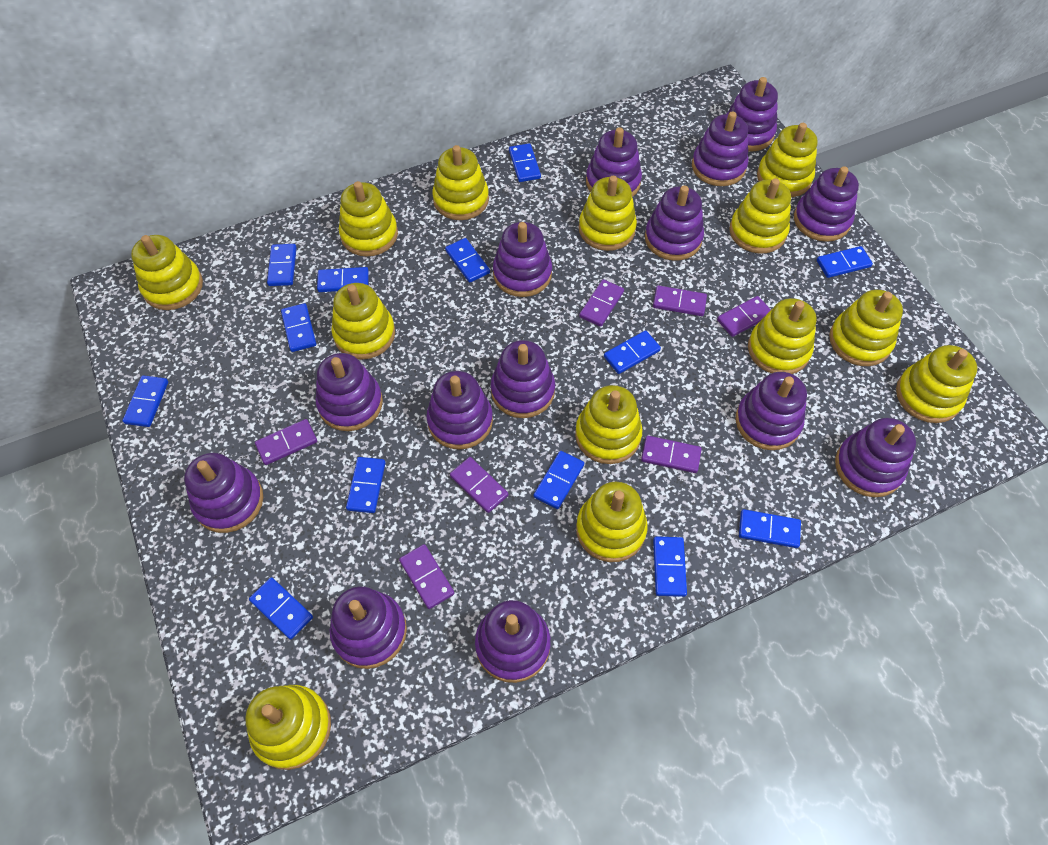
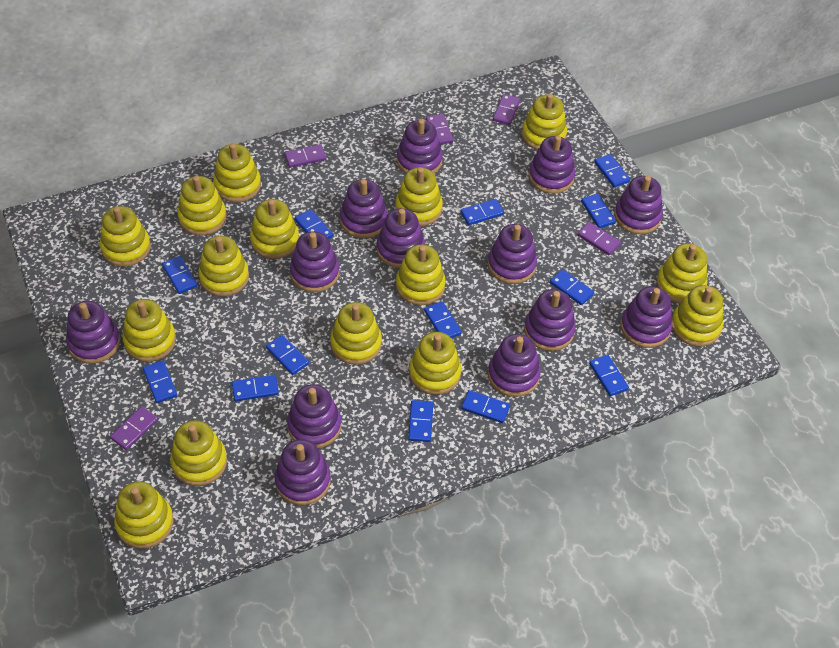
purple domino: 7 -> 5
purple stacking toy: 14 -> 13
yellow stacking toy: 13 -> 15

